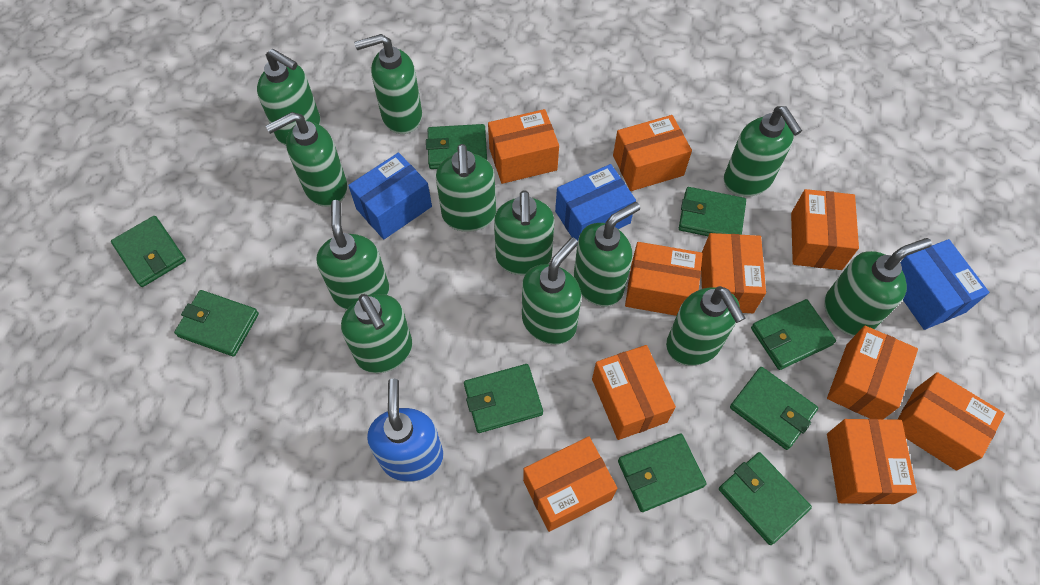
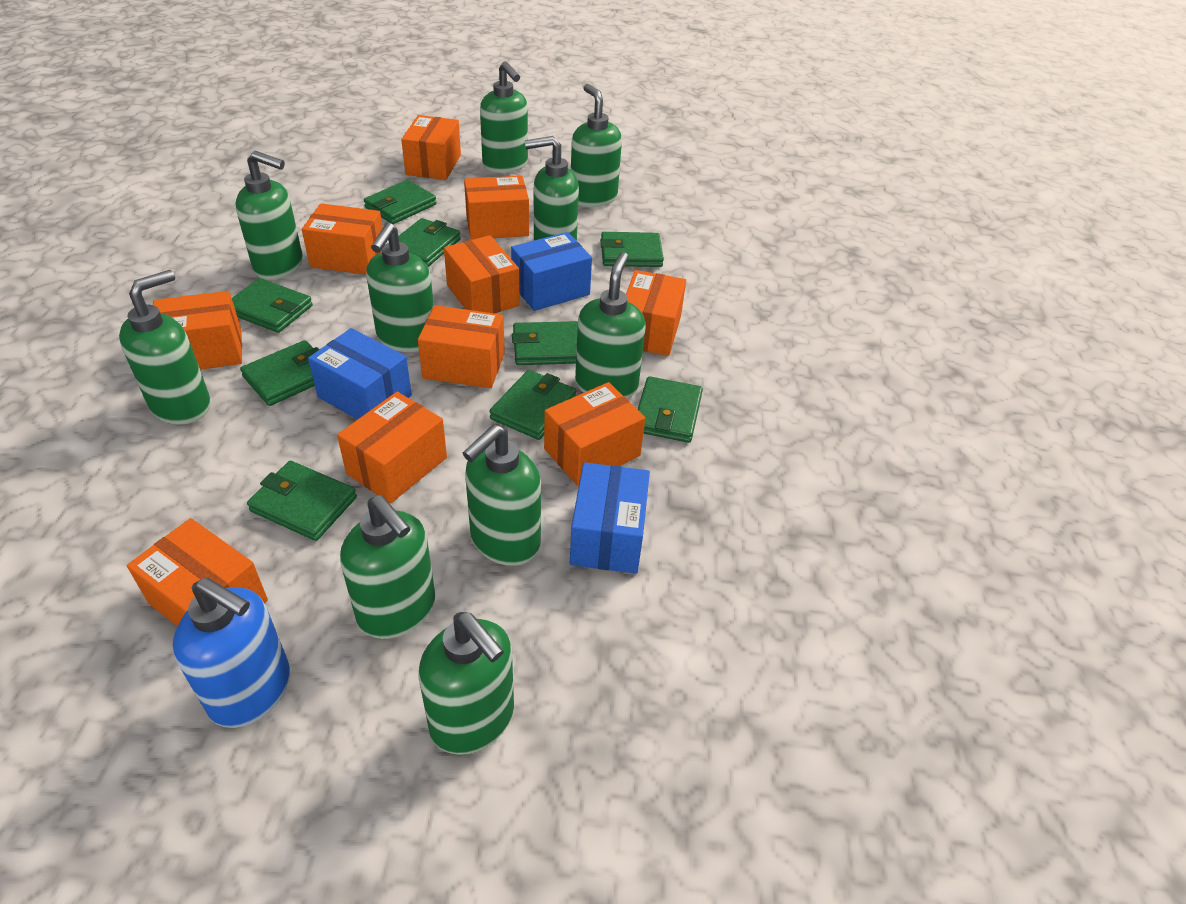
green soap dispenser: 12 -> 10

